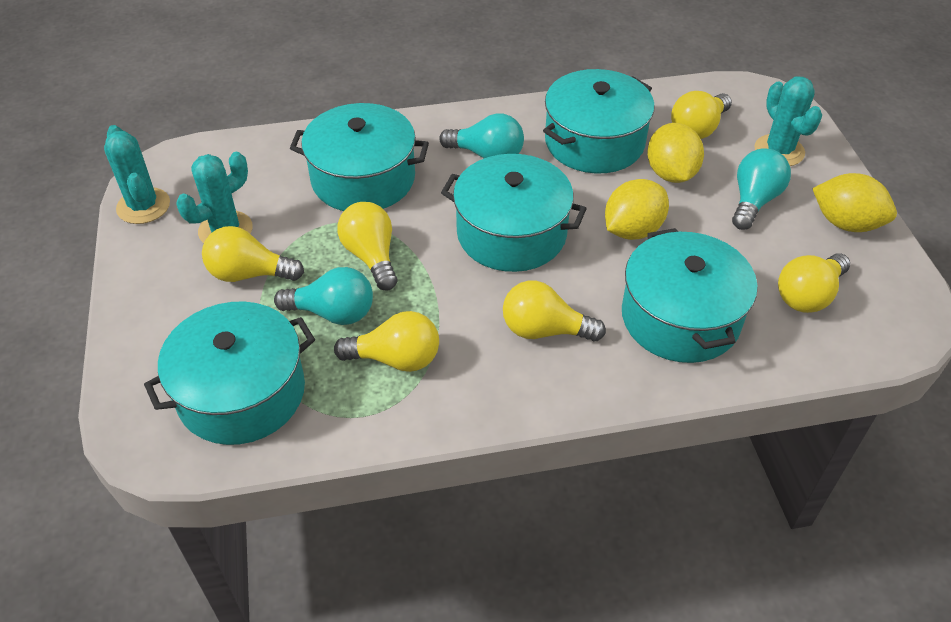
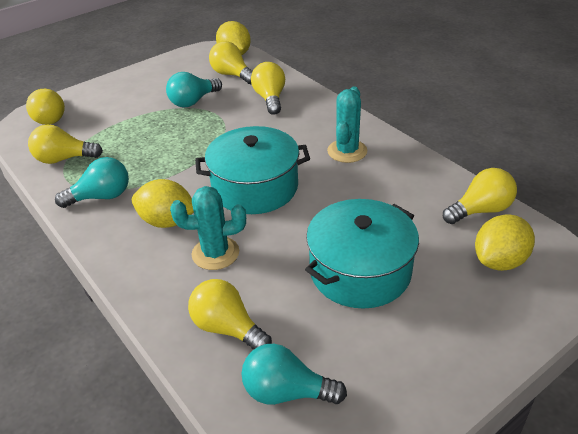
turquoise cactus: 3 -> 2
turquoise pot: 5 -> 2

